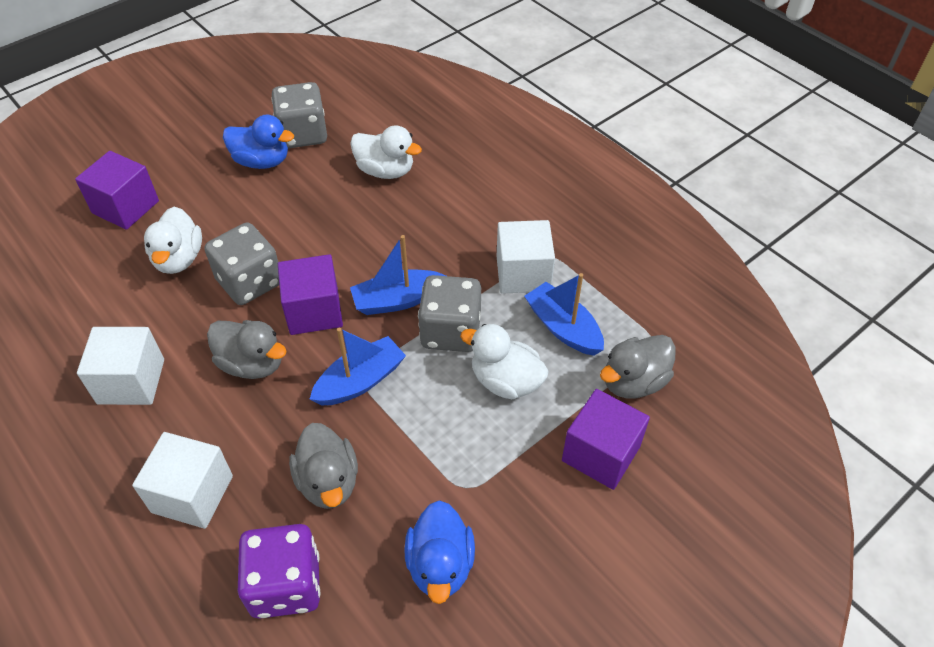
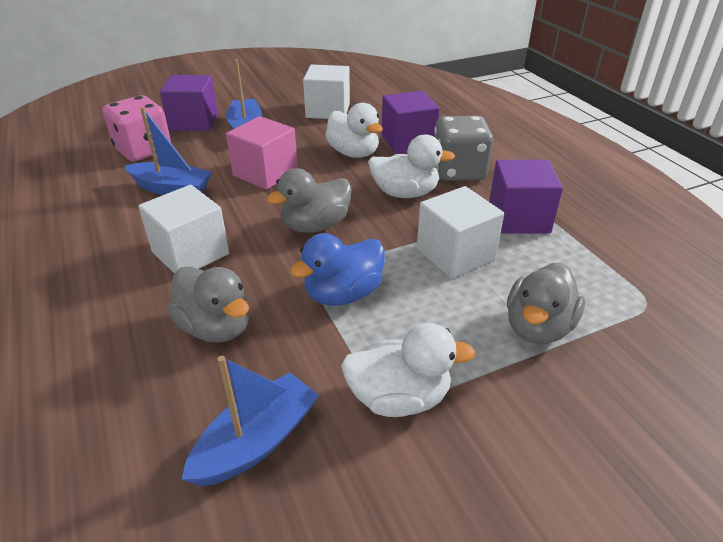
blue duck: 2 -> 1
grey dice: 3 -> 1
pink cube: 0 -> 1
pink dice: 0 -> 1
purple dice: 1 -> 0

